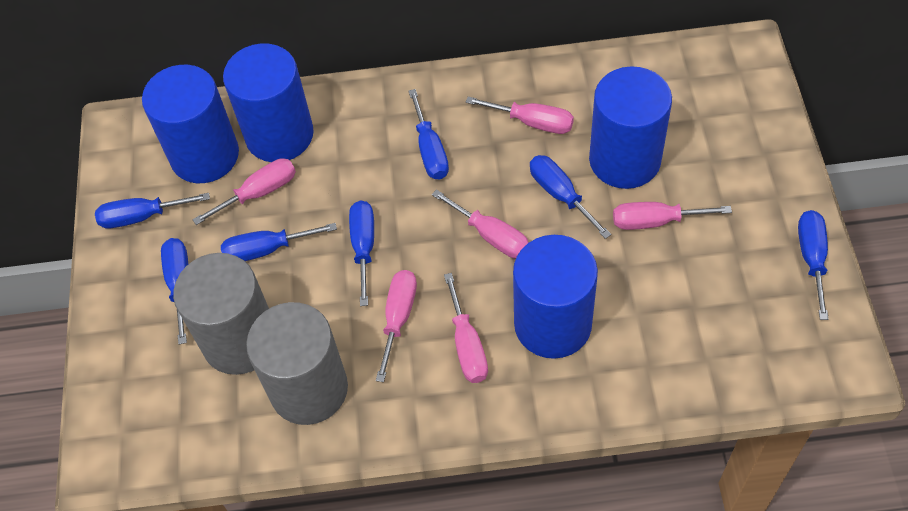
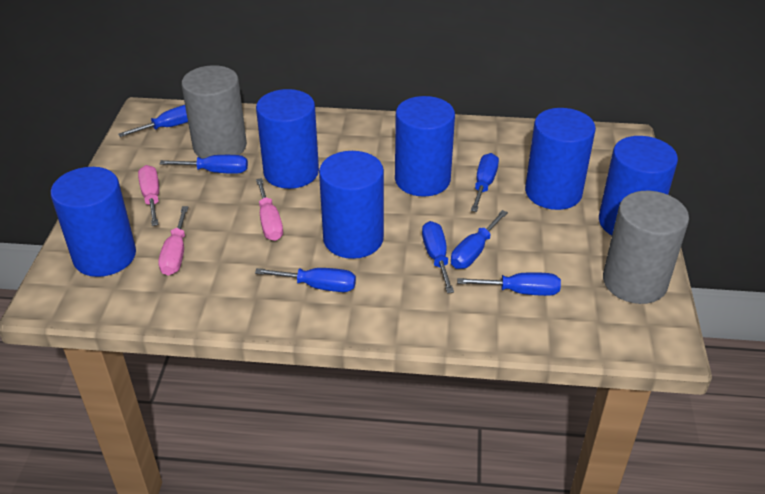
blue cylinder: 4 -> 6
pink screwdriver: 6 -> 3

